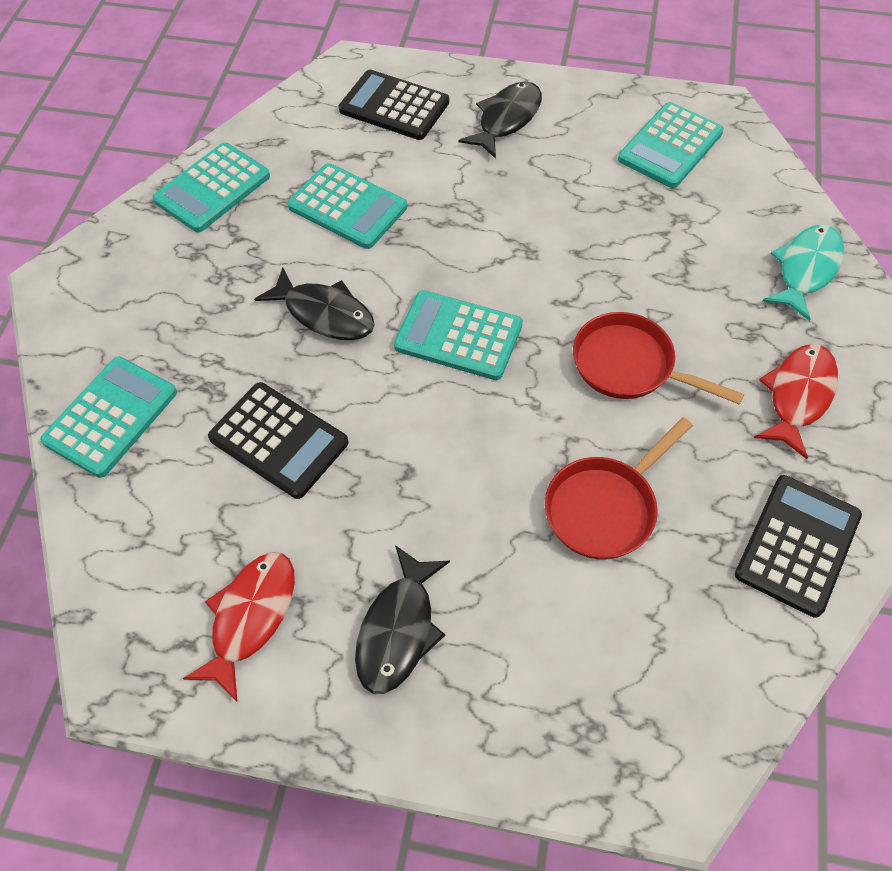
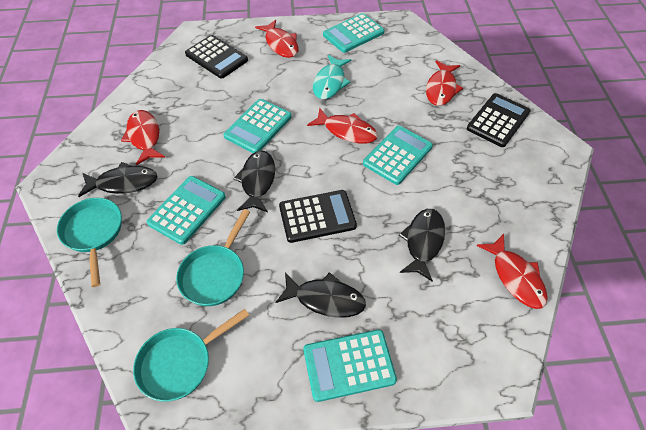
black fish: 3 -> 4
red fish: 2 -> 5
red pan: 2 -> 0
turquoise pan: 0 -> 3

